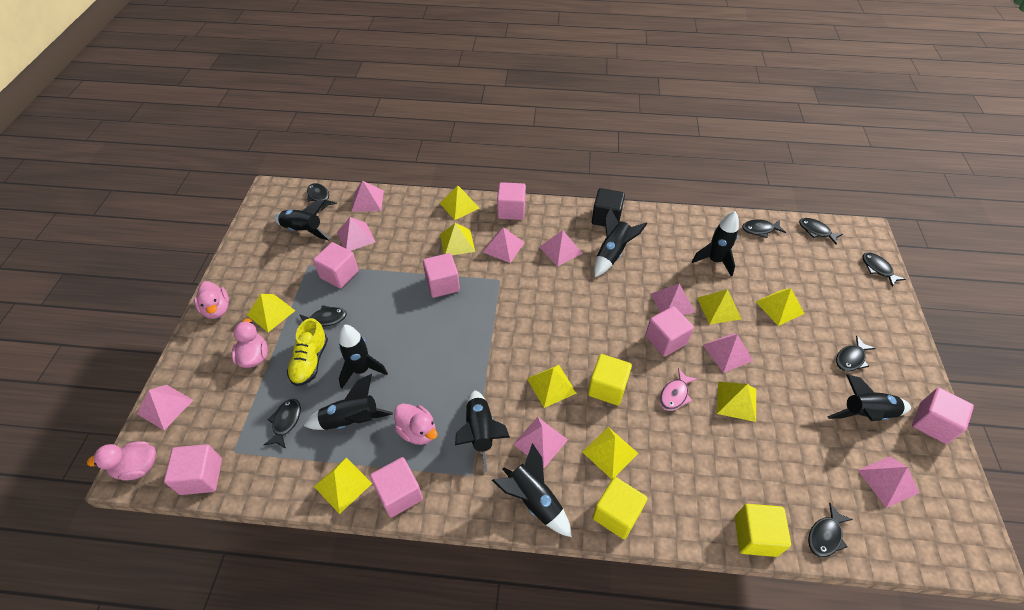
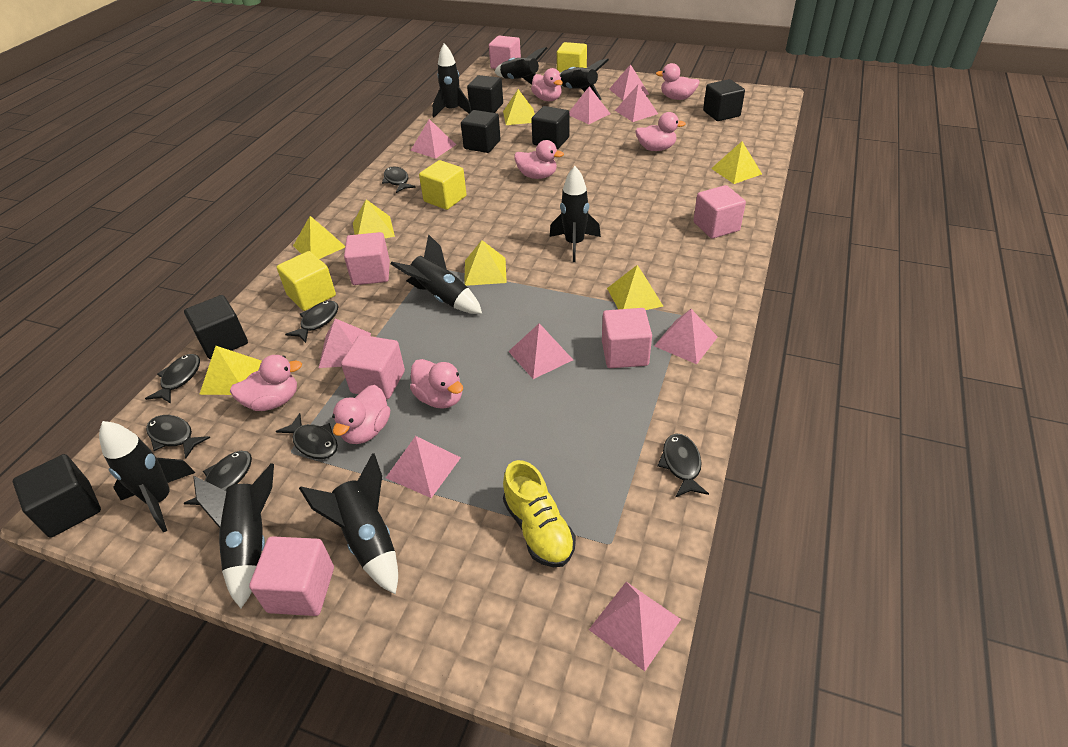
black cube: 1 -> 6
black fish: 8 -> 7
pink cube: 7 -> 6
pink duck: 4 -> 7
pink fish: 1 -> 0
yellow pyramid: 9 -> 7

